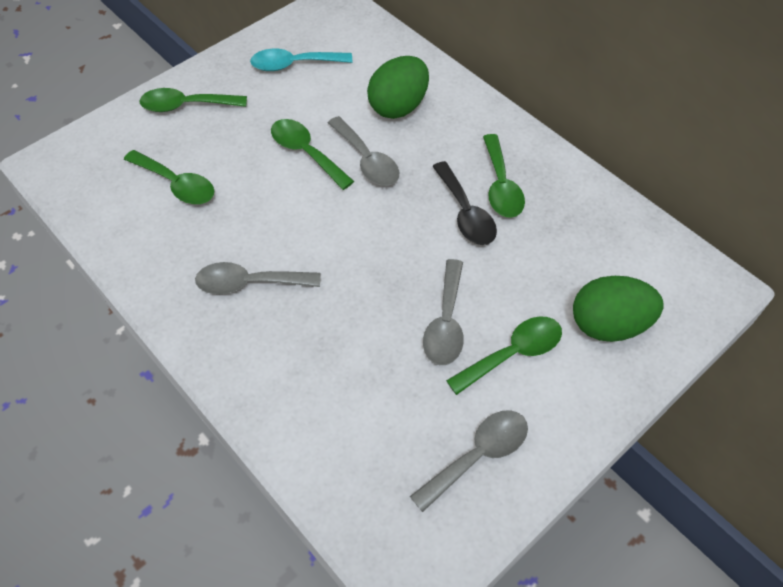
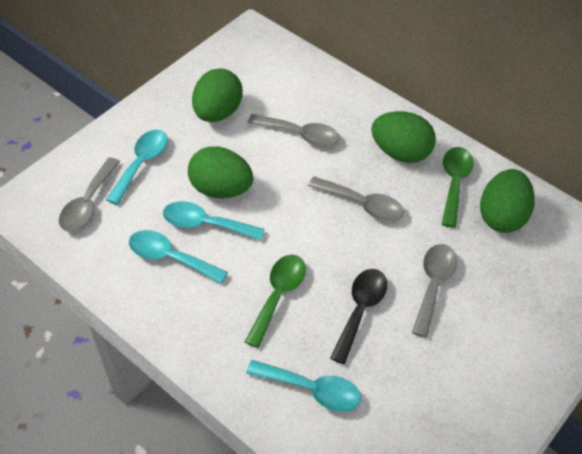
green egg: 2 -> 4
green spoon: 5 -> 2
turquoise spoon: 1 -> 4

